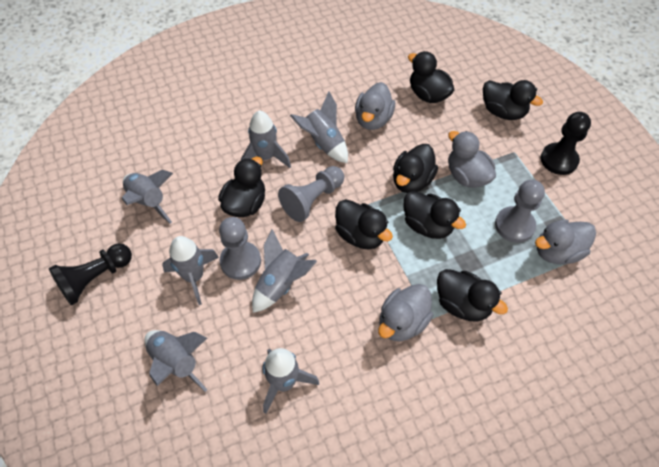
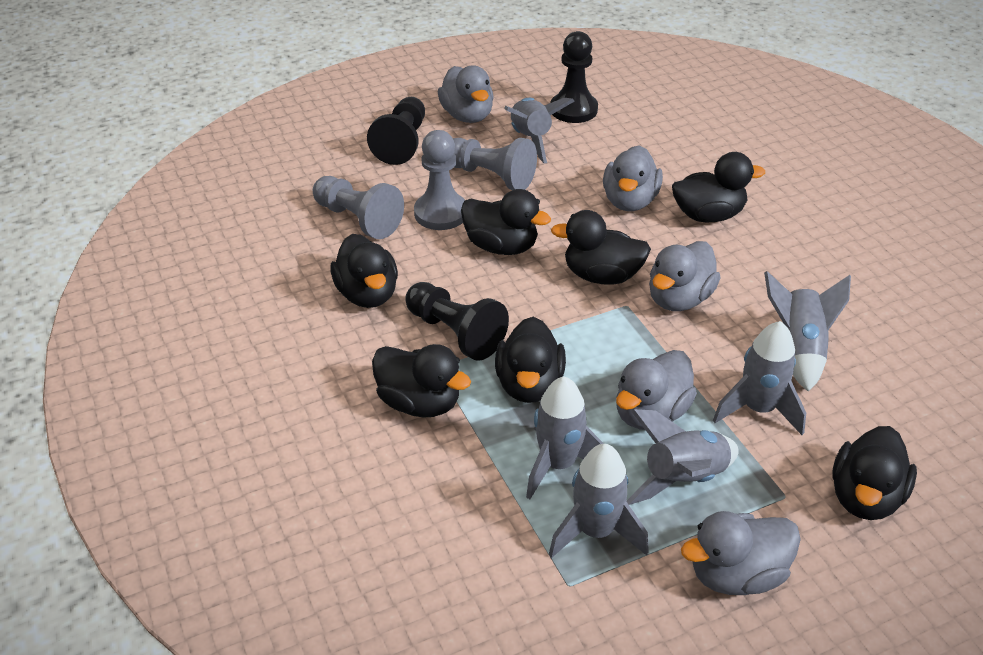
black pawn: 2 -> 3
grey duck: 4 -> 5
grey rocket: 7 -> 6

